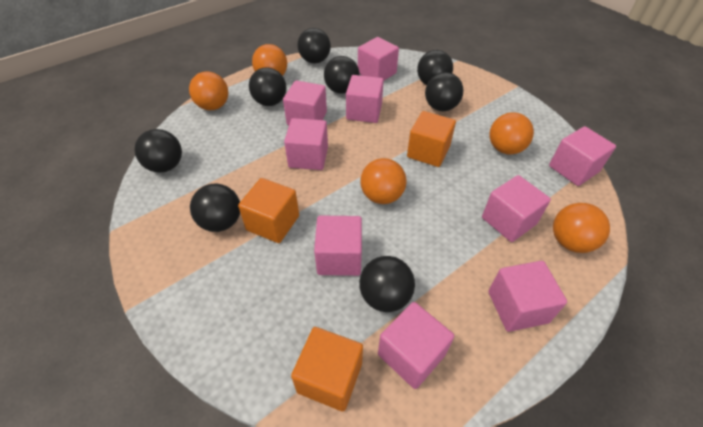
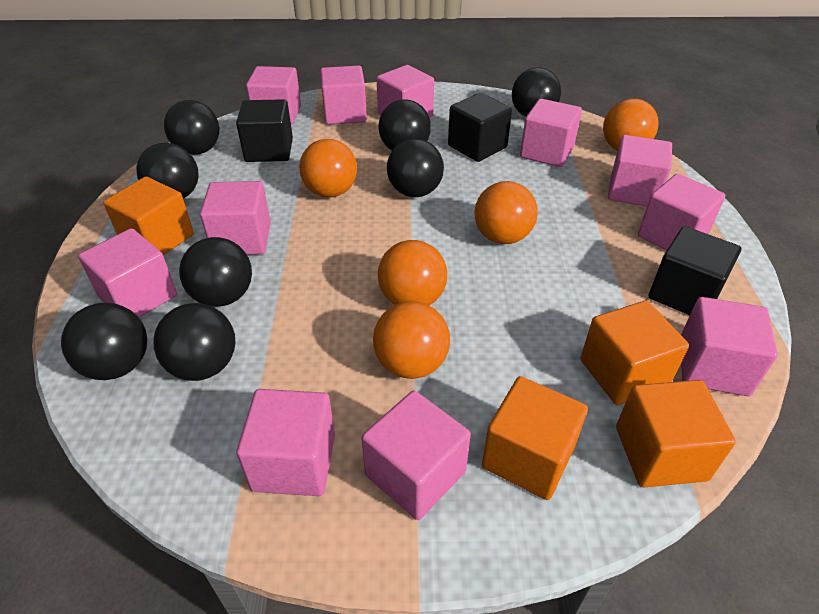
black cube: 0 -> 3
orange cube: 3 -> 4
pink cube: 9 -> 11

